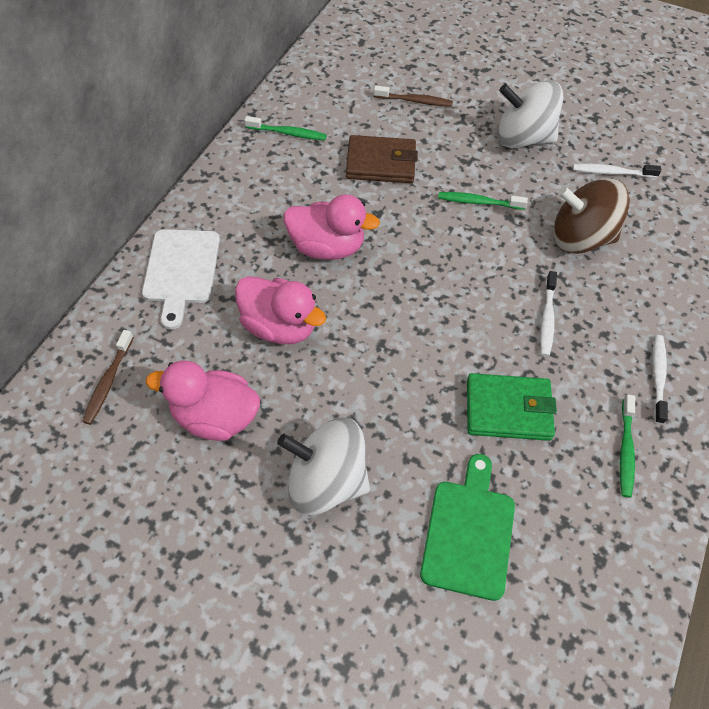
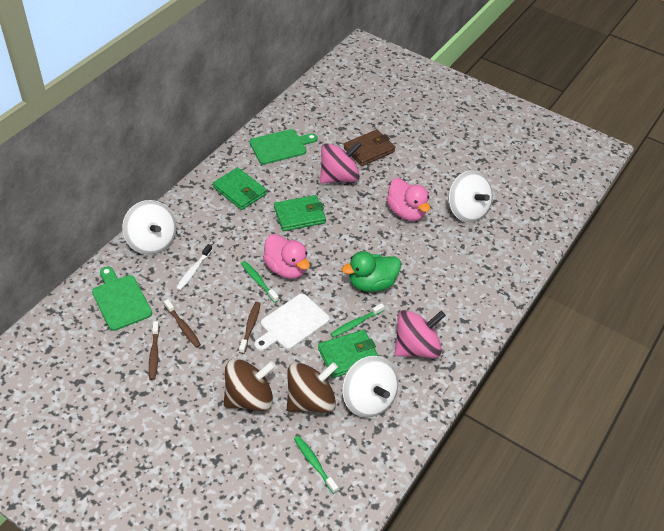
brown spinning top: 1 -> 2
brown toothbrush: 2 -> 3
green cutting board: 1 -> 2
green duck: 0 -> 1
green wallet: 1 -> 3
pink duck: 3 -> 2
pink spinning top: 0 -> 2
white spinning top: 2 -> 3
white toothbrush: 3 -> 1

